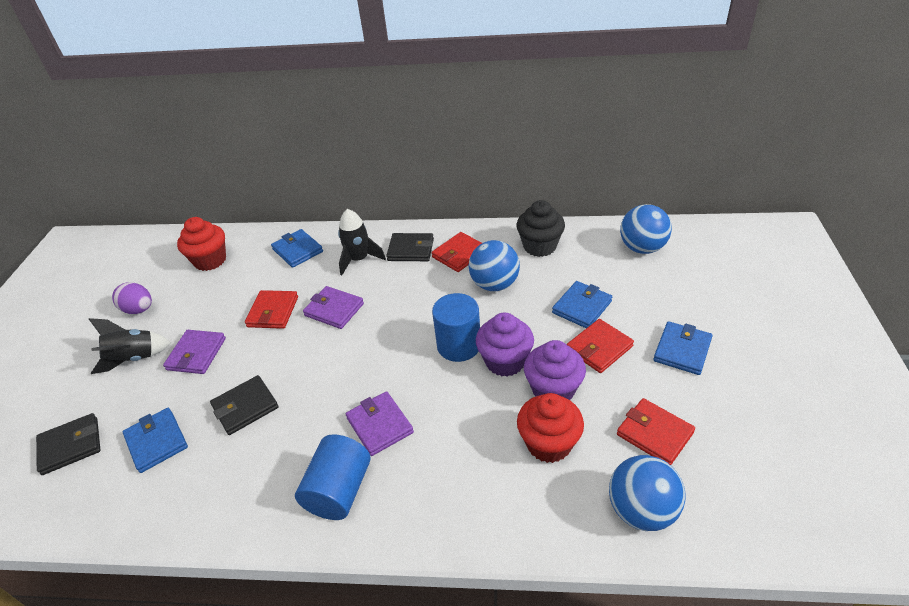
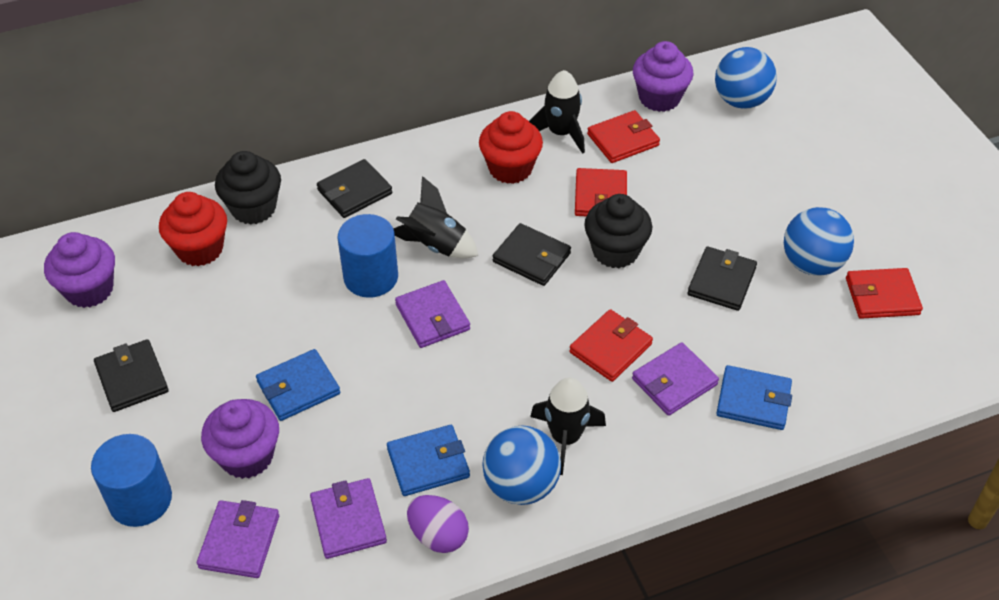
black cupcake: 1 -> 2
black rocket: 2 -> 3
black wallet: 3 -> 4
blue wallet: 4 -> 3
purple cupcake: 2 -> 3
purple wallet: 3 -> 4

